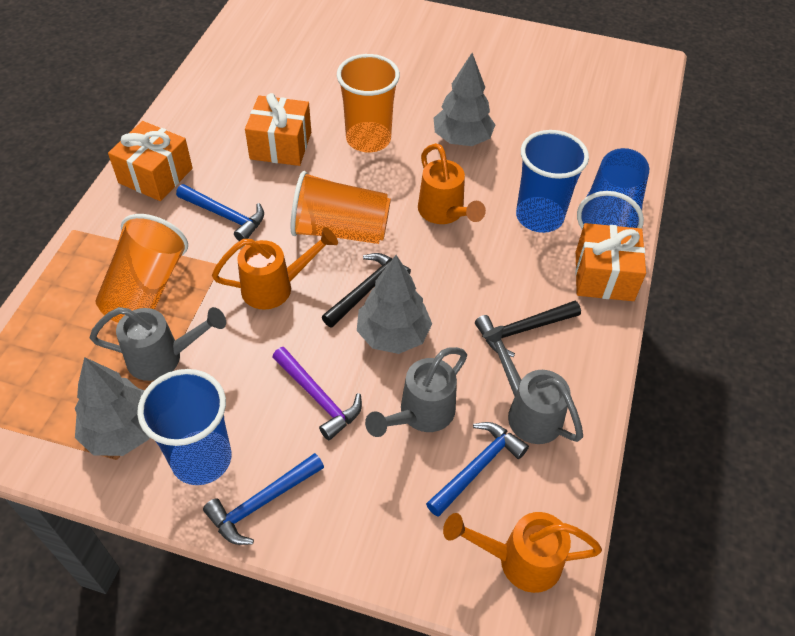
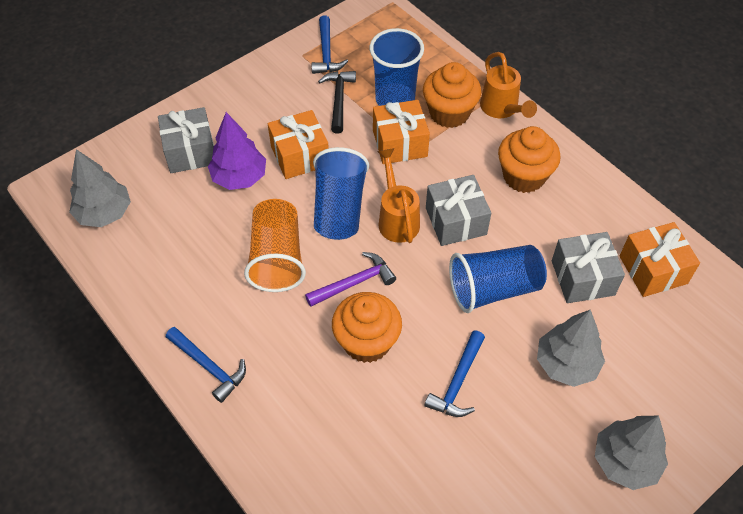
black hammer: 2 -> 1
grey gift: 0 -> 3
grey watering can: 3 -> 0
orange cup: 3 -> 1
orange cupcake: 0 -> 3
orange watering can: 3 -> 2
purple tree: 0 -> 1

